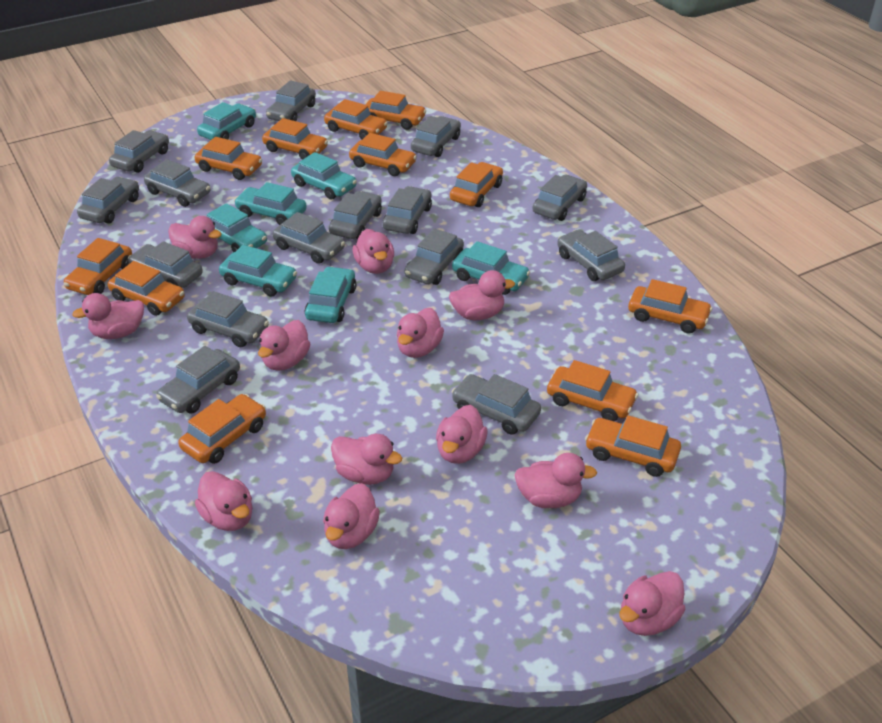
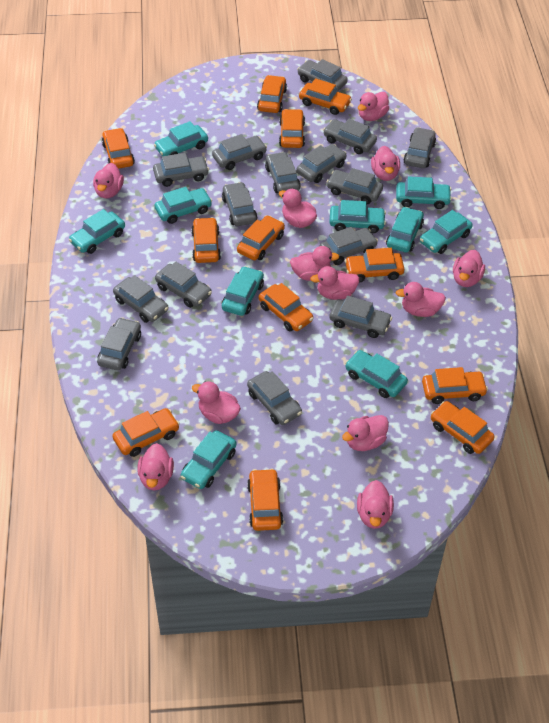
turquoise car: 7 -> 10

